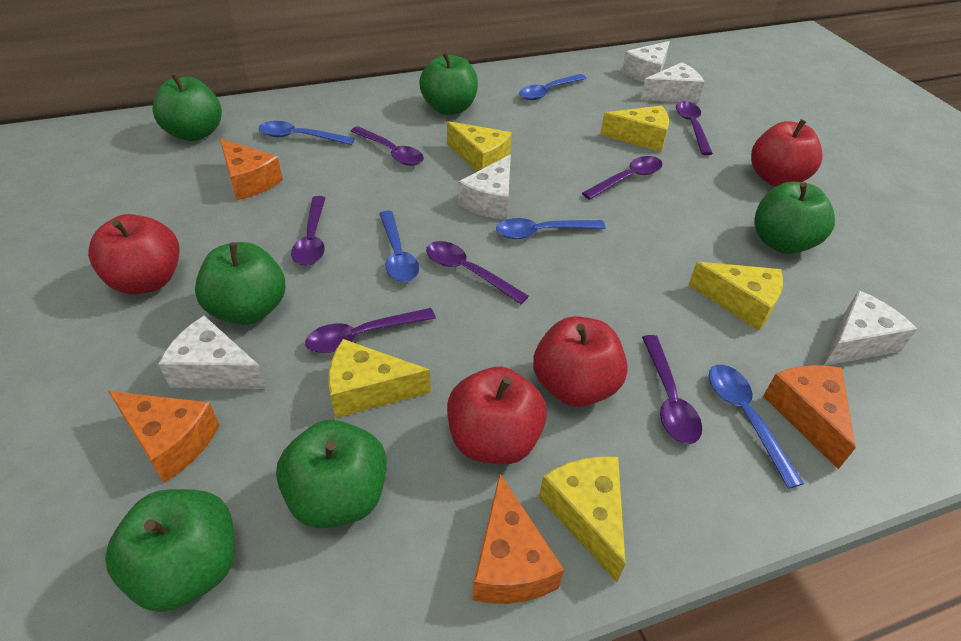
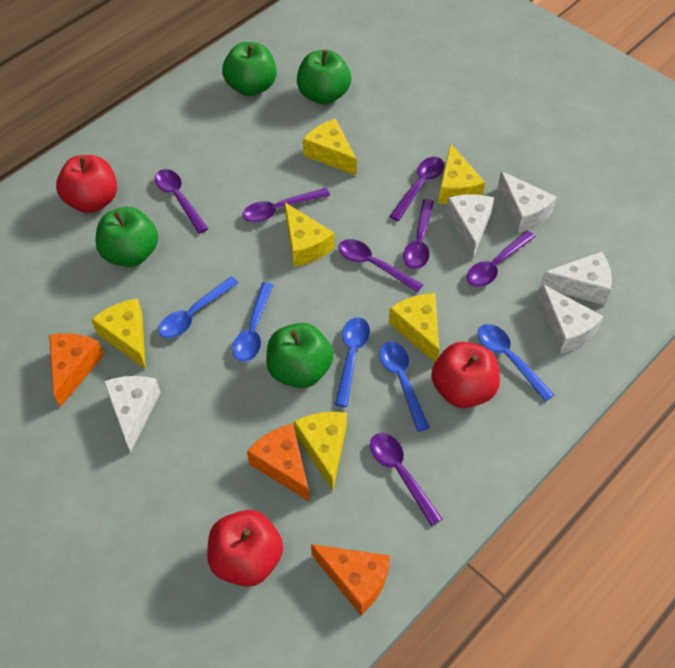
green apple: 6 -> 4
orange cheese: 4 -> 3
red apple: 4 -> 3
yellow cheese: 5 -> 6

